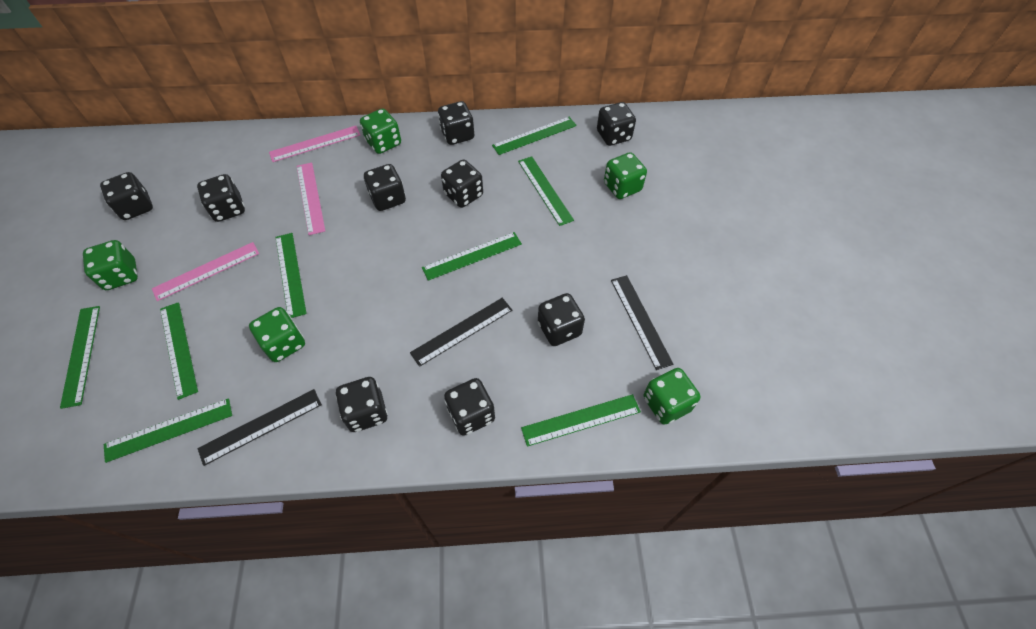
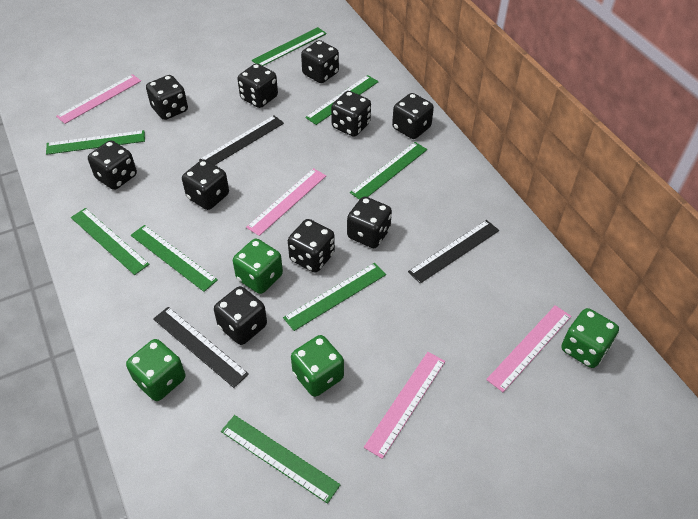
black dice: 9 -> 10
green dice: 5 -> 4
pink ruler: 3 -> 4

